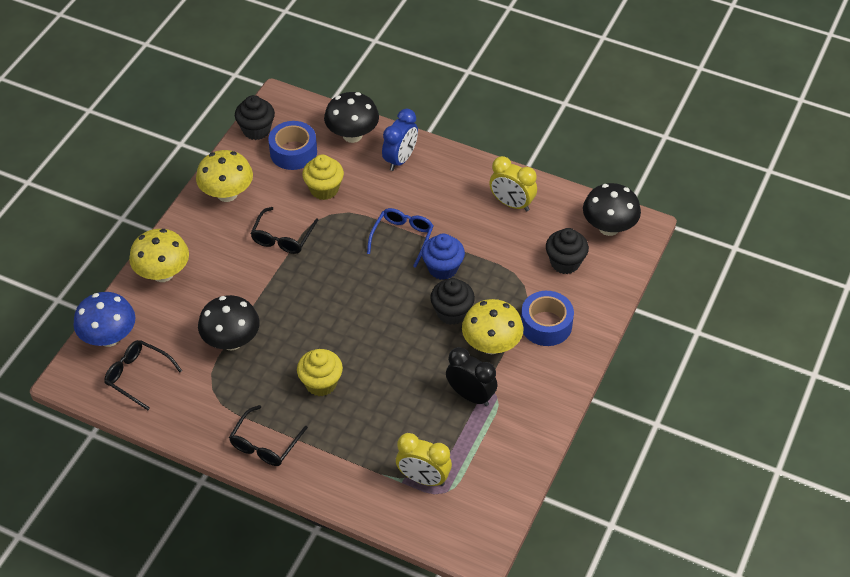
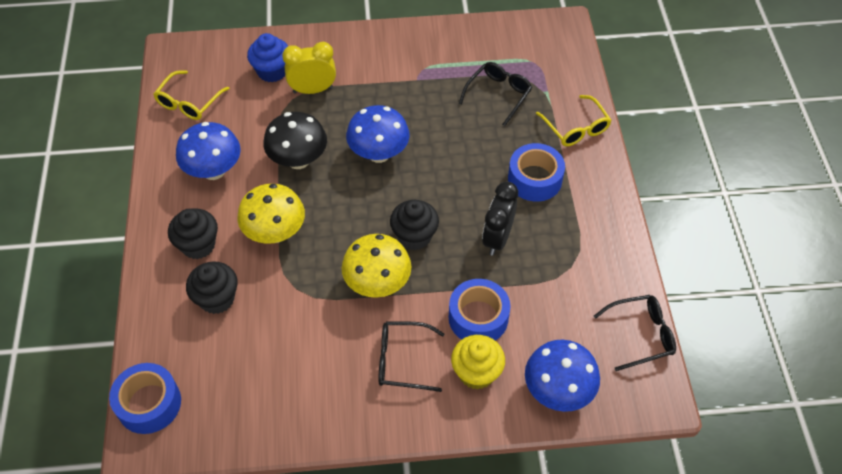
black mushroom: 3 -> 1
blue clock: 1 -> 0
blue glasses: 1 -> 0
blue mushroom: 1 -> 3
blue tape: 2 -> 3
yellow clock: 2 -> 1
yellow cupcake: 2 -> 1
yellow glasses: 0 -> 2
yellow mushroom: 3 -> 2

